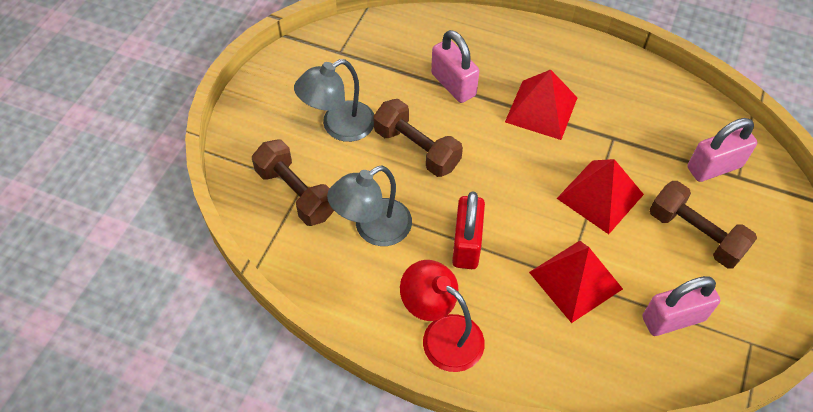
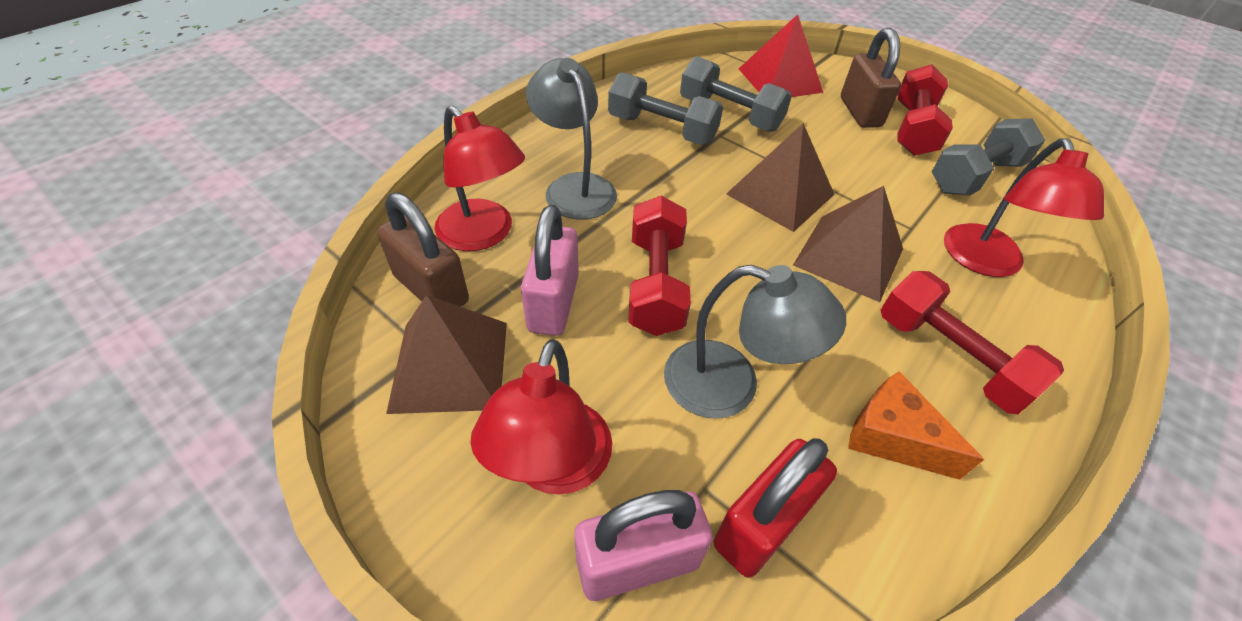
brown dumbbell: 3 -> 0
brown padlock: 0 -> 2
brown pyramid: 0 -> 3
grey dumbbell: 0 -> 3
orange cheese: 0 -> 1
pink padlock: 3 -> 2
red dumbbell: 0 -> 3
red lamp: 1 -> 3
red pyramid: 3 -> 1

